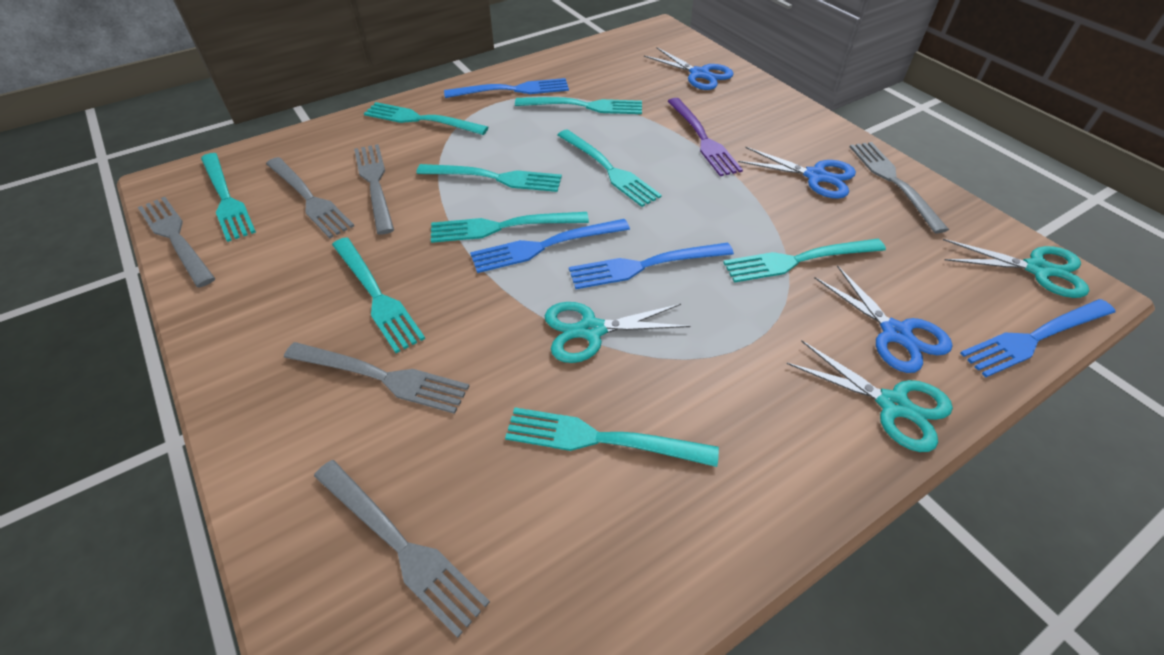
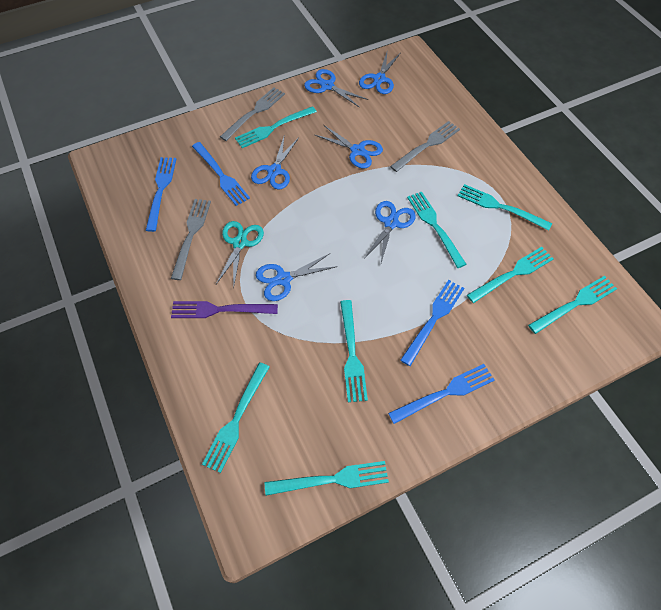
blue scissors: 3 -> 6
grey fork: 6 -> 3
turquoise fork: 9 -> 8
turquoise scissors: 3 -> 1

